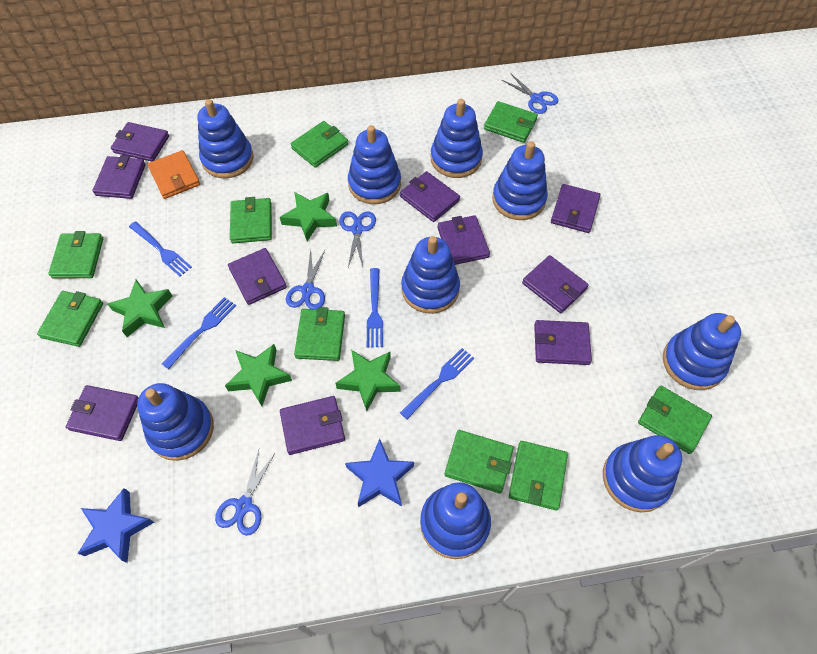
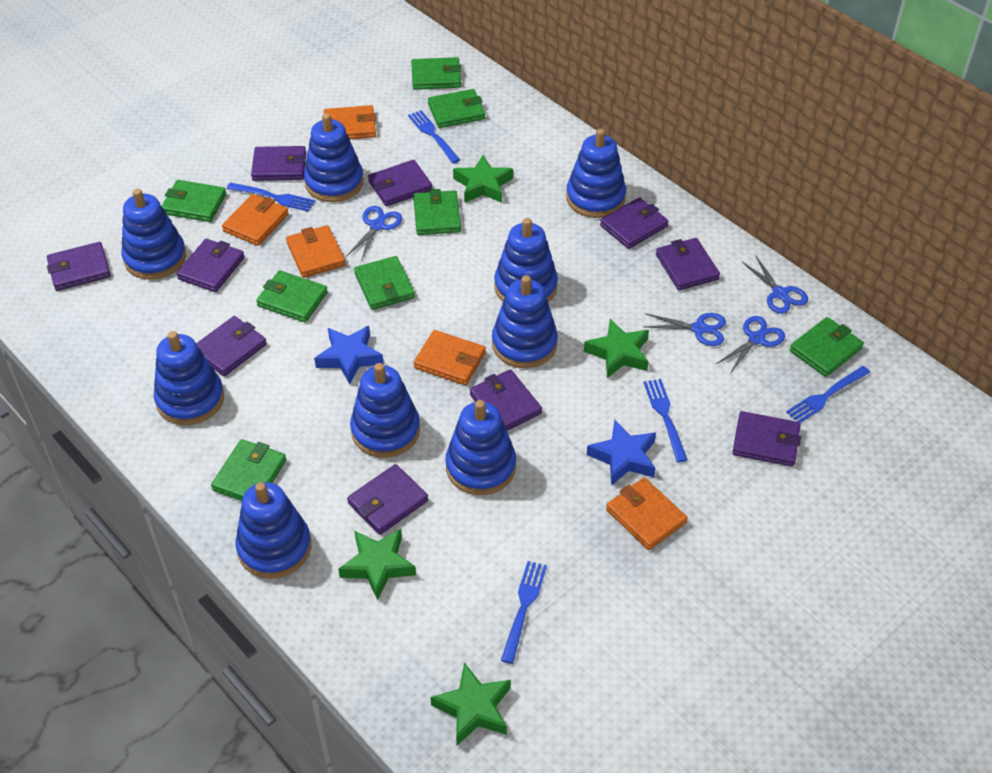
blue fork: 4 -> 5
green wallet: 9 -> 8
orange wallet: 1 -> 5

